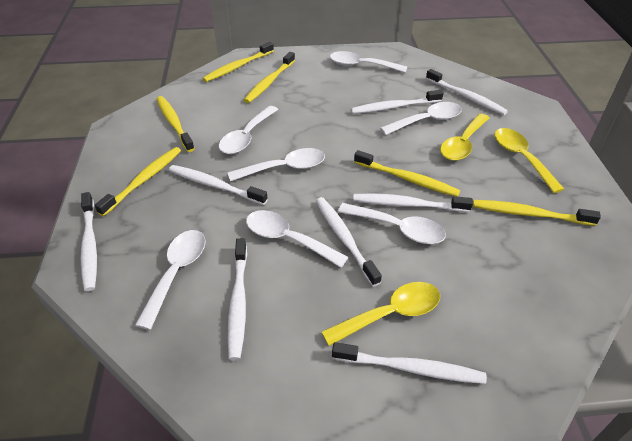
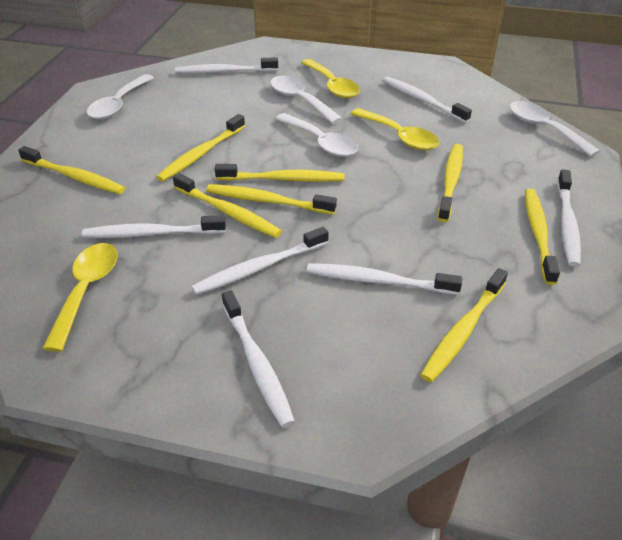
white spoon: 7 -> 4
white toothbrush: 8 -> 7
yellow toothbrush: 6 -> 8

